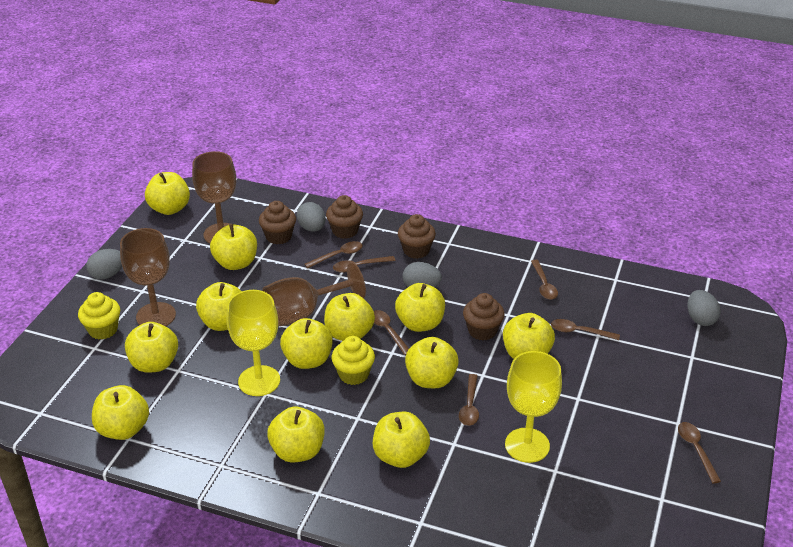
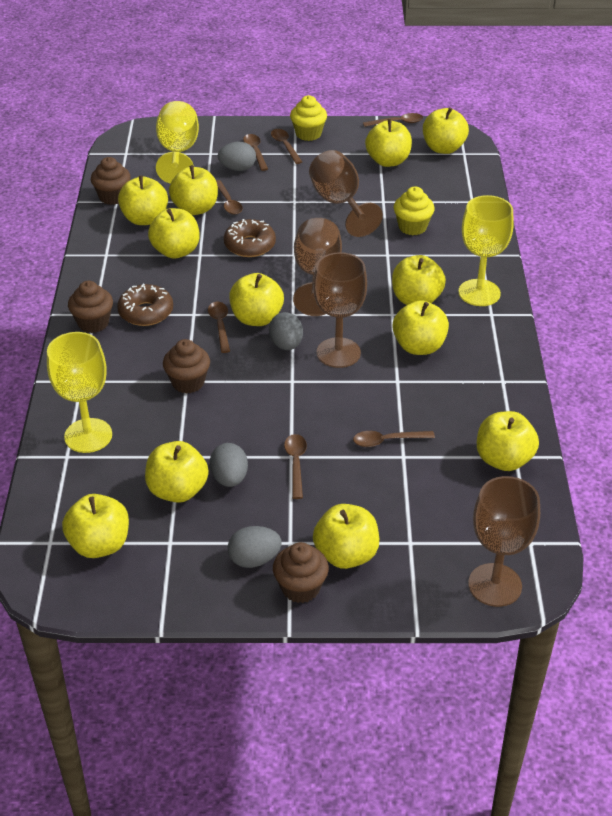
brown donut: 0 -> 2
brown goblet: 3 -> 4
yellow goblet: 2 -> 3

